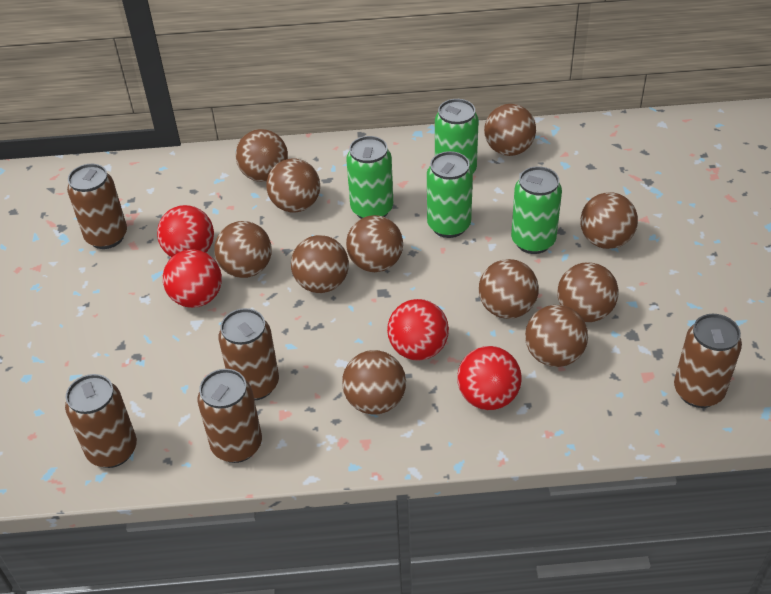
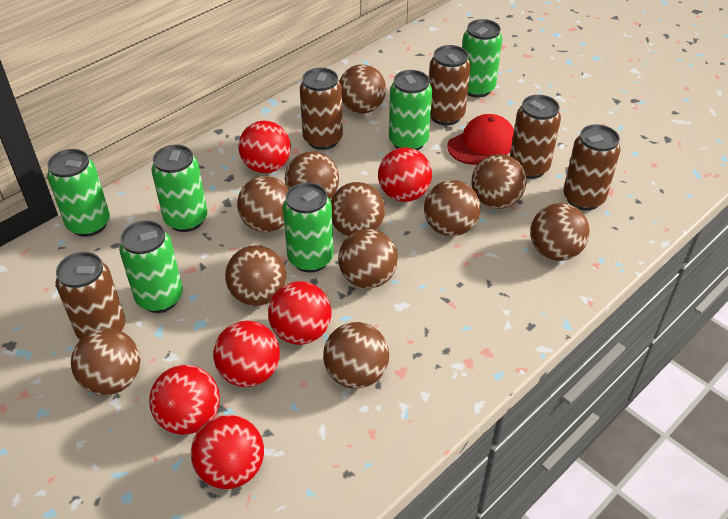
green can: 4 -> 6
red ball: 4 -> 6
red cap: 0 -> 1

